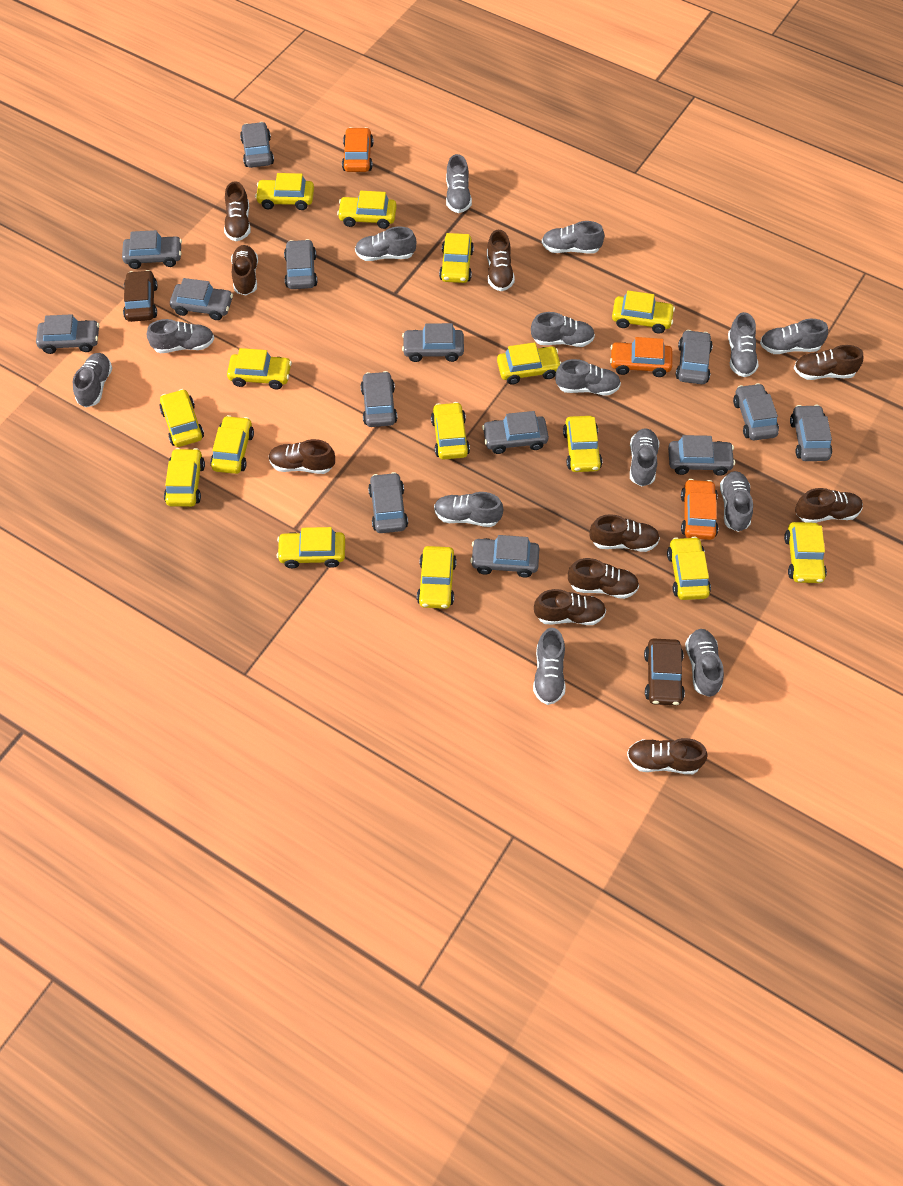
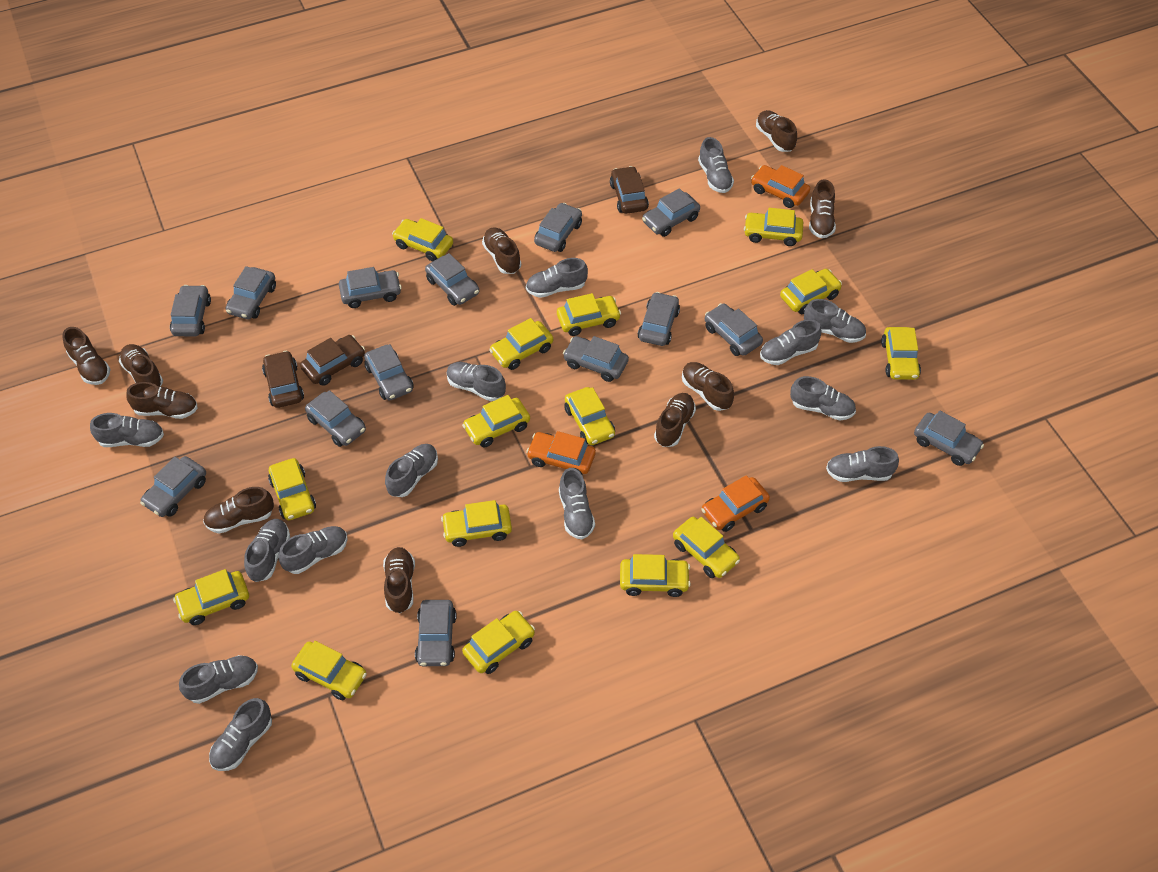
brown car: 2 -> 3

